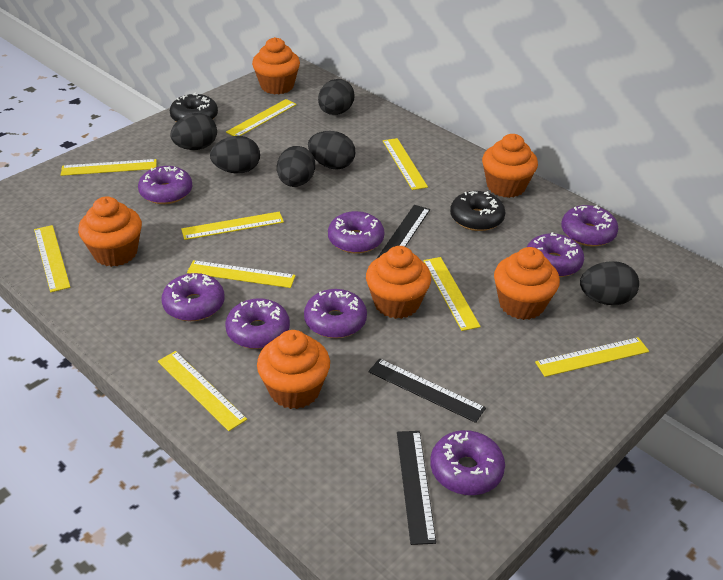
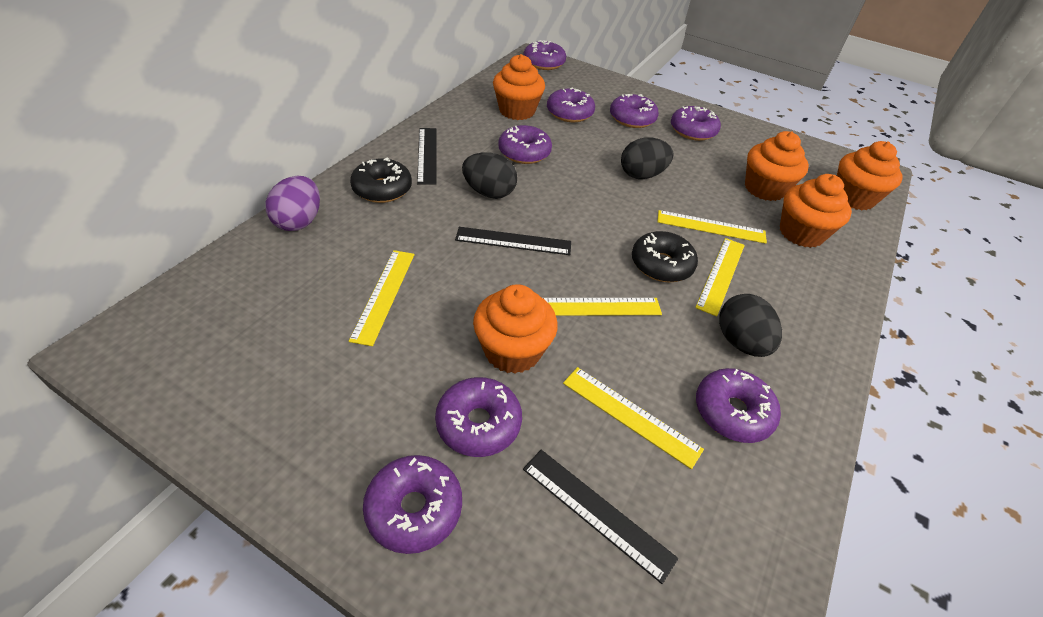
black egg: 6 -> 3
orange cupcake: 6 -> 5
purple egg: 0 -> 1
yellow ruler: 9 -> 5

